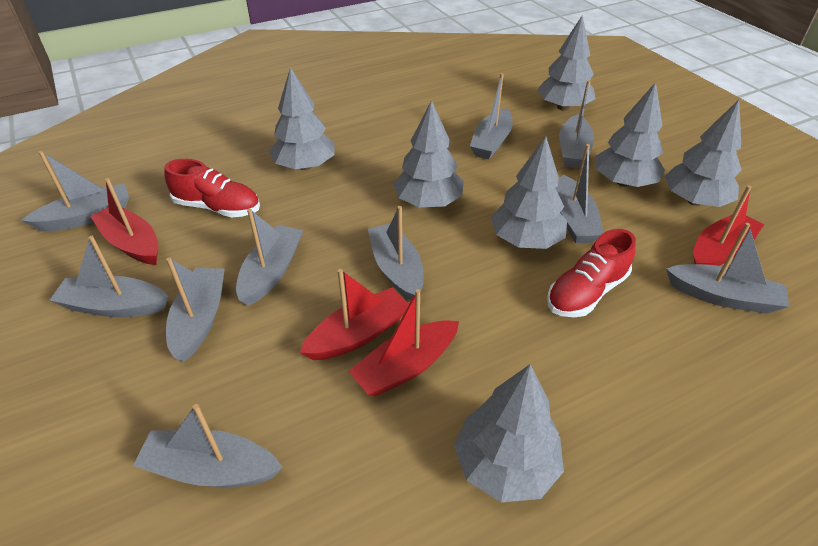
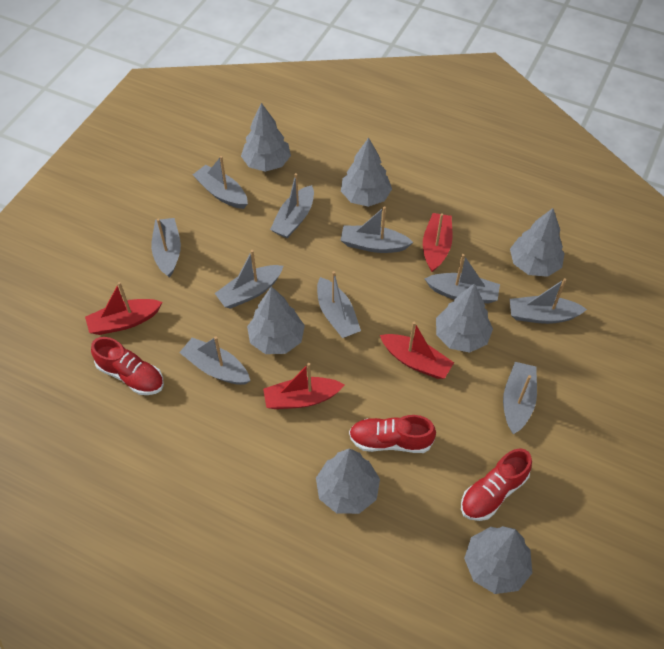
red shoe: 2 -> 3

